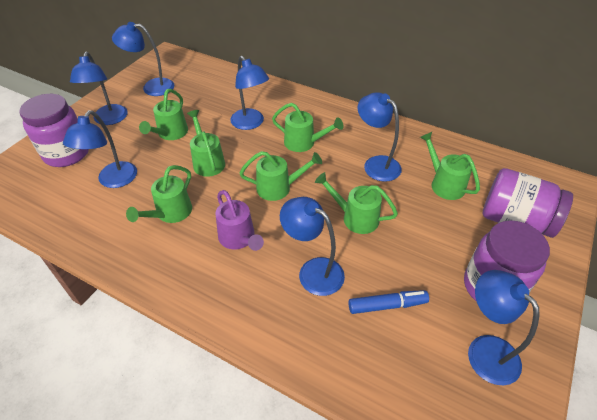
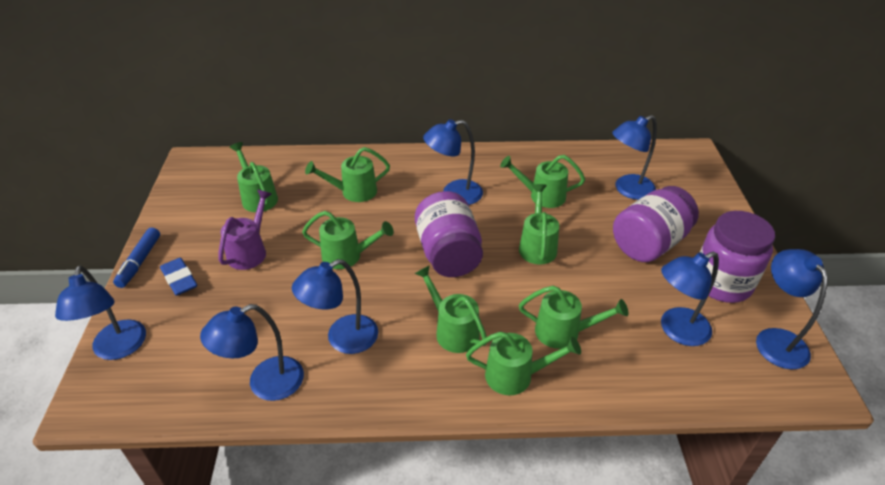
blue eraser: 0 -> 1
green watering can: 7 -> 8

